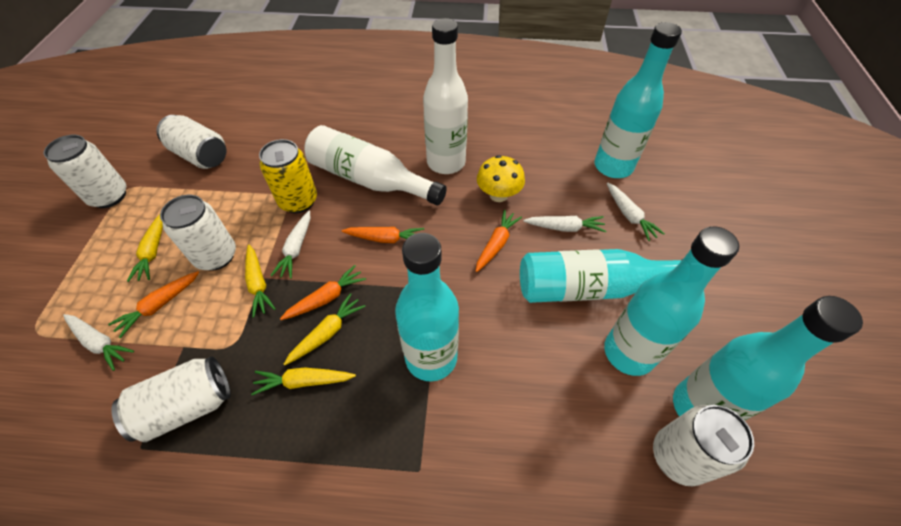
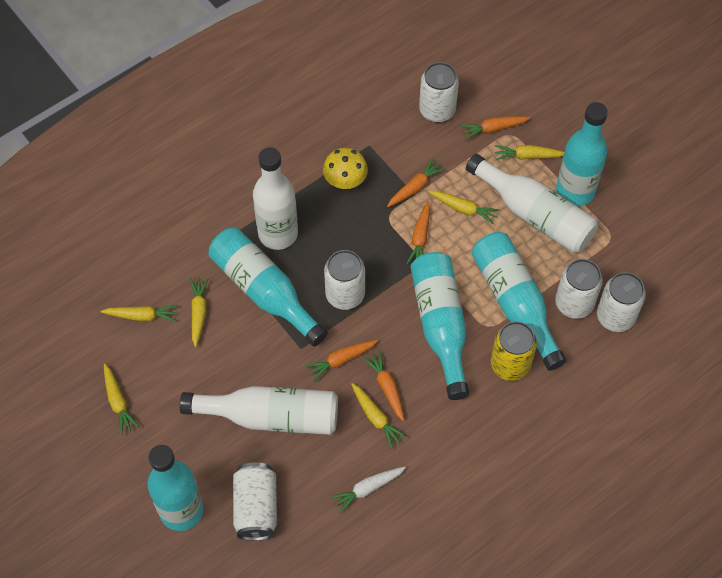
orange carrot: 4 -> 5
white bottle: 2 -> 3
white carrot: 4 -> 1
yellow carrot: 4 -> 6

